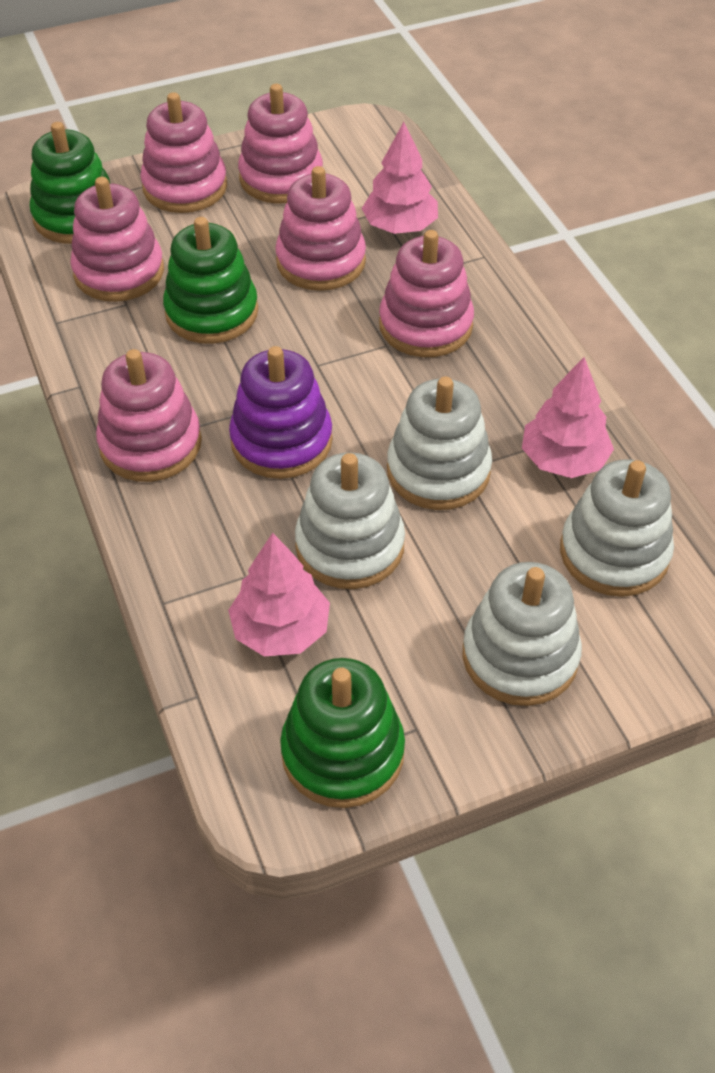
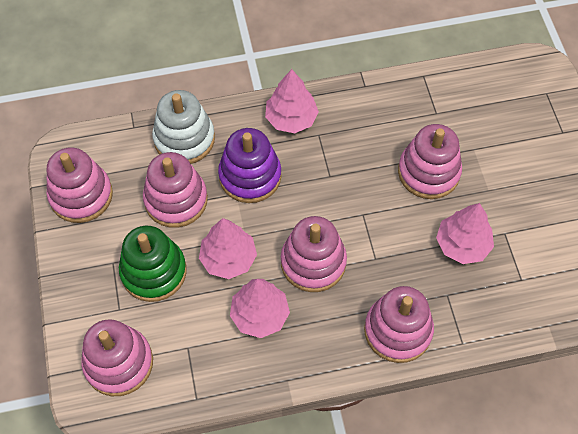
green stacking toy: 3 -> 1
pink tree: 3 -> 4
white stacking toy: 4 -> 1

